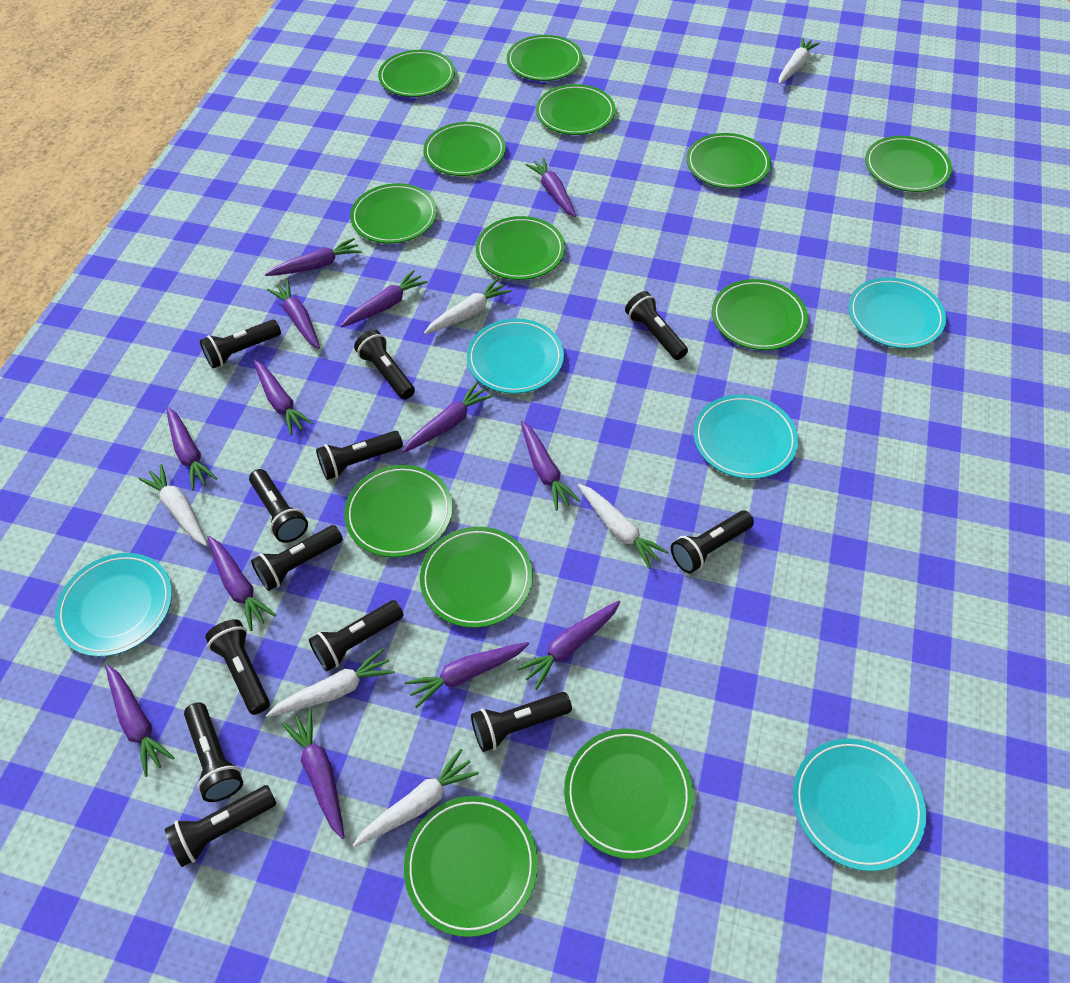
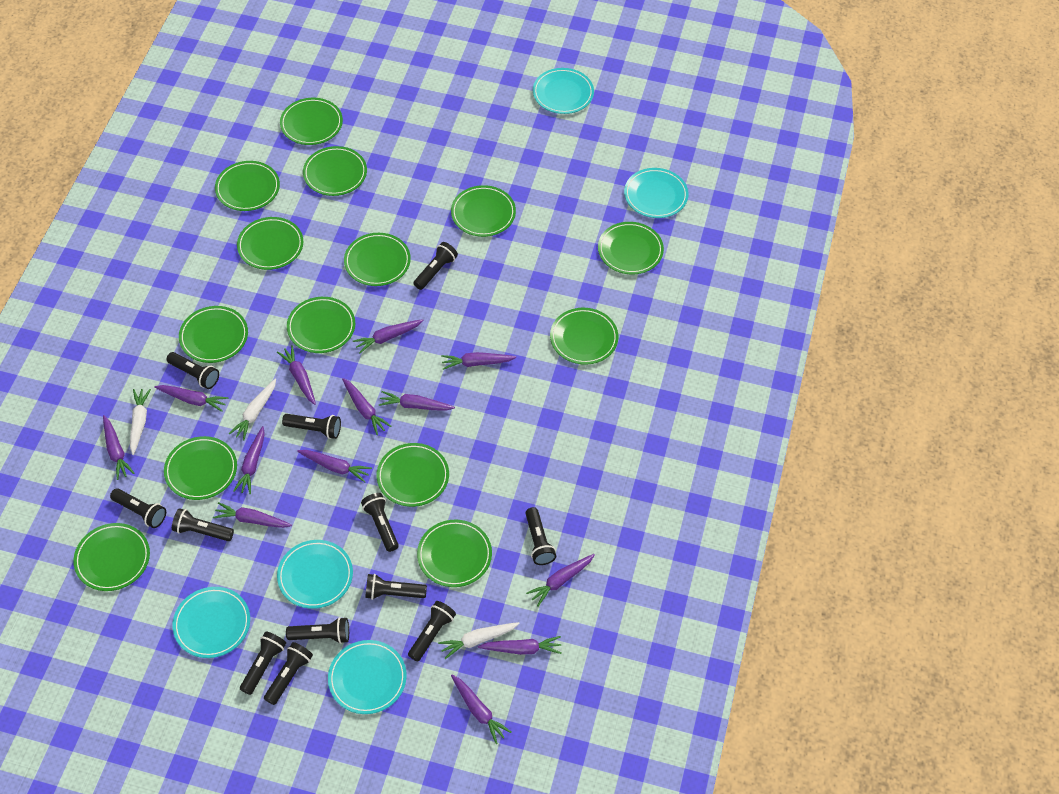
green plate: 13 -> 14
white carrot: 6 -> 3

